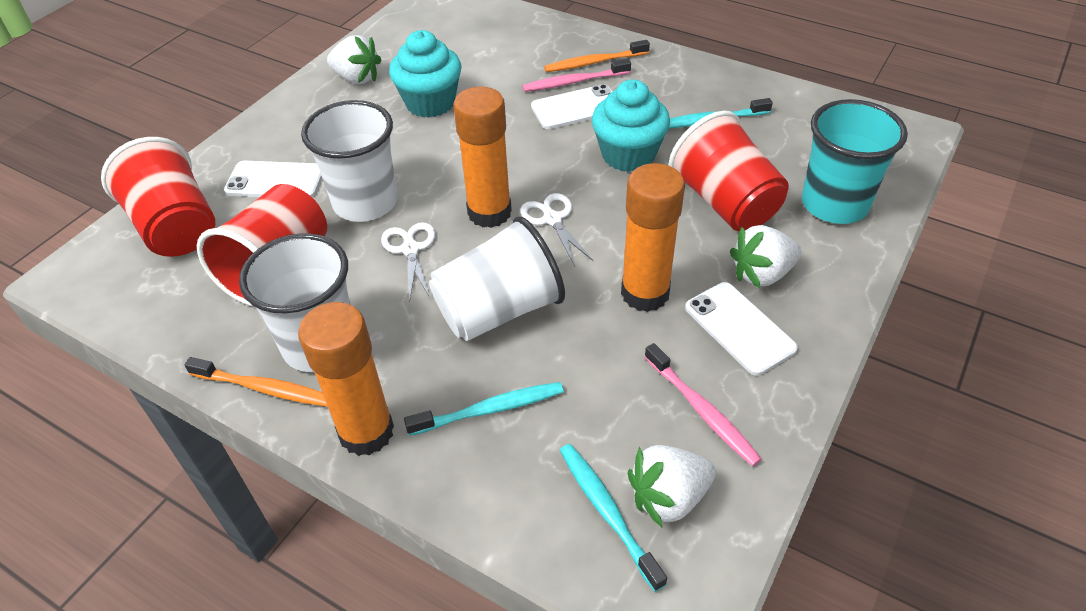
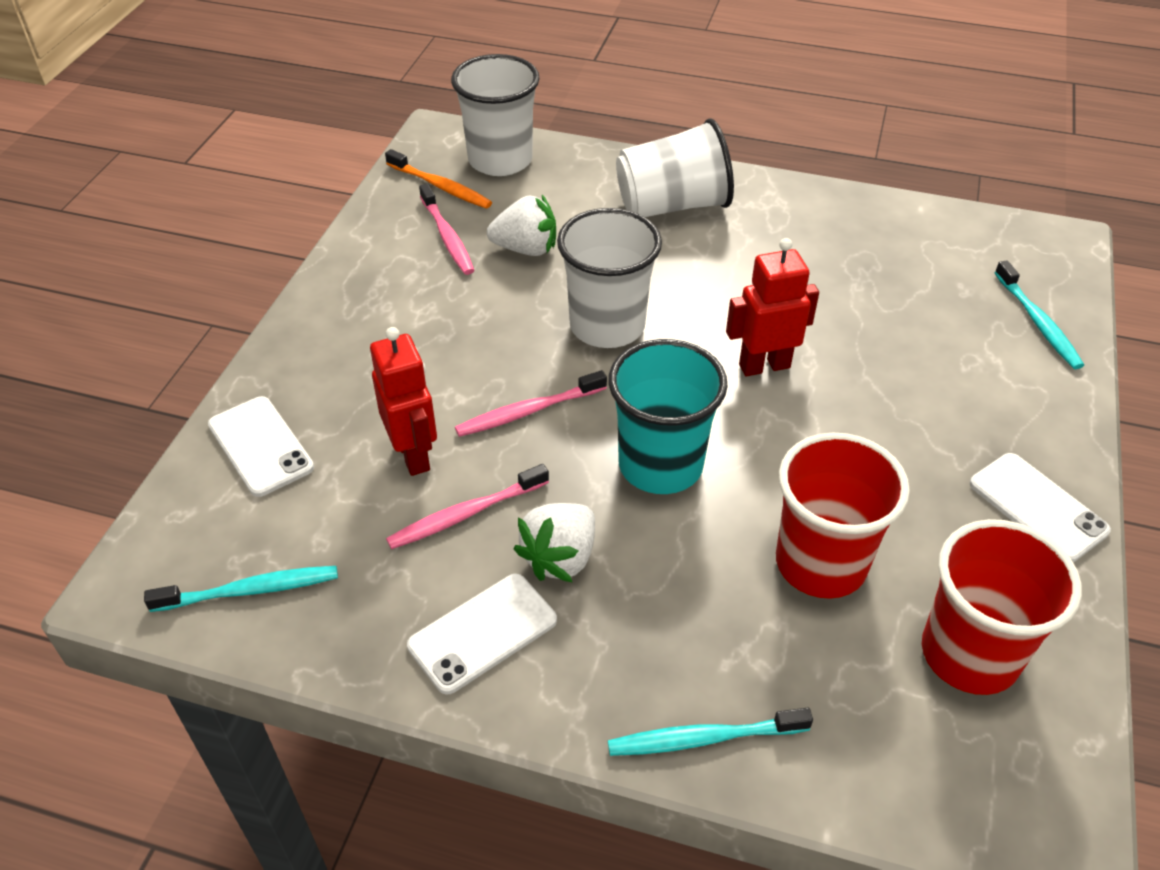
orange glue stick: 3 -> 0
orange toothbrush: 2 -> 1
pink toothbrush: 2 -> 3
red cup: 3 -> 2
red robot: 0 -> 2
turquoise cupcake: 2 -> 0
white scissors: 2 -> 0
white strawberry: 3 -> 2

